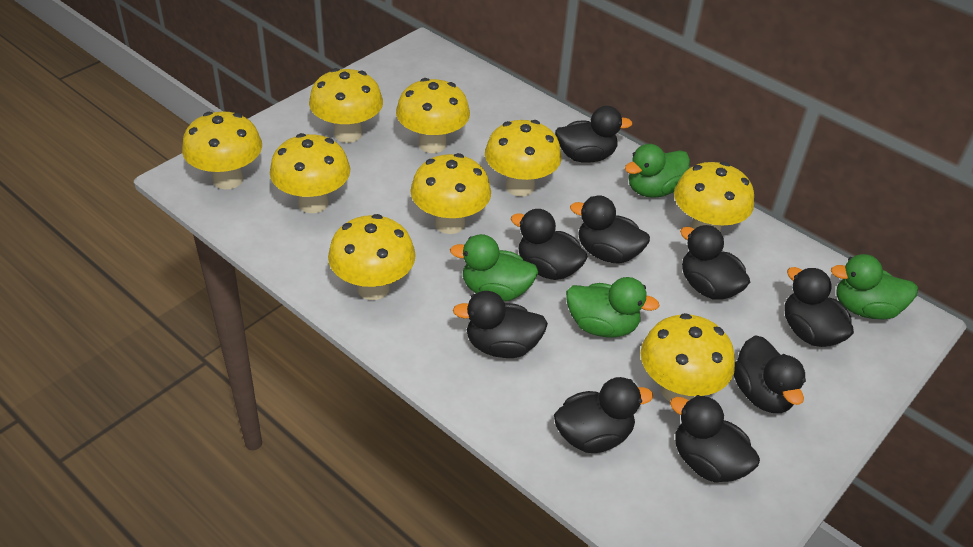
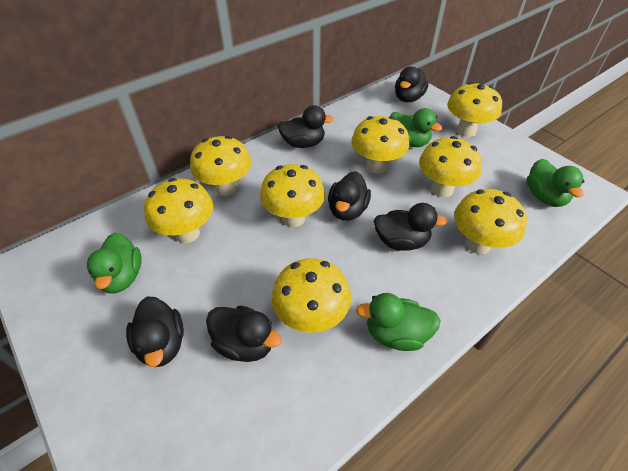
black duck: 9 -> 6
yellow mushroom: 9 -> 8

